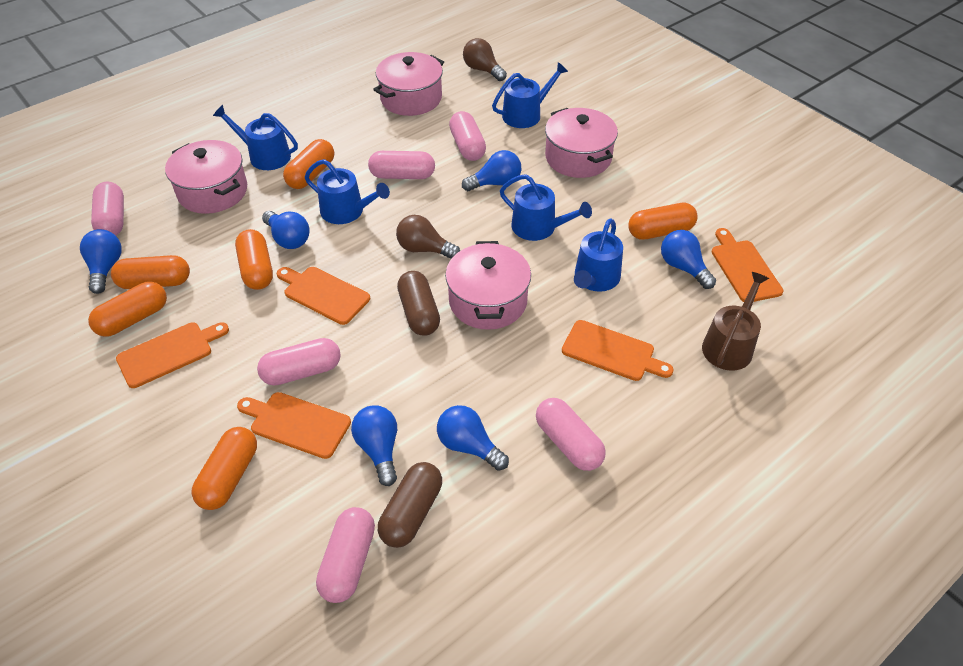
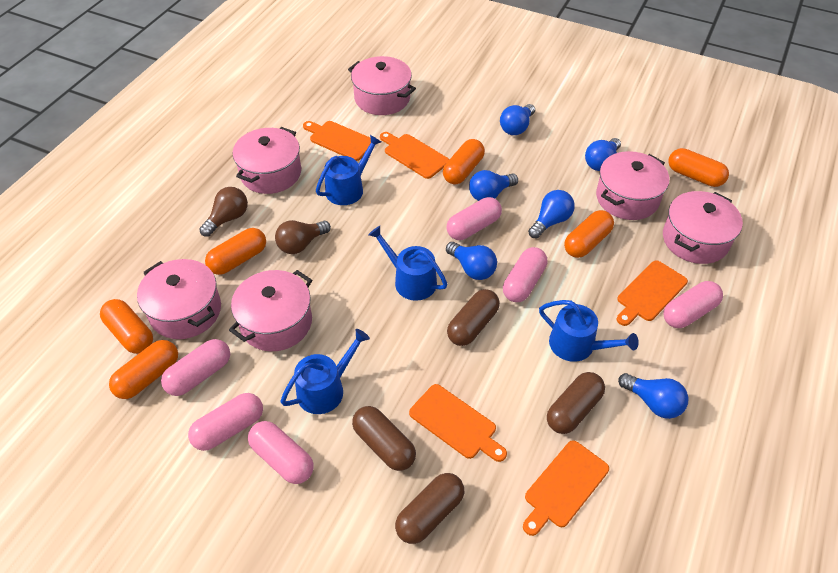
blue watering can: 5 -> 4
brown capsule: 2 -> 4
brown watering can: 1 -> 0
pink pot: 4 -> 6

